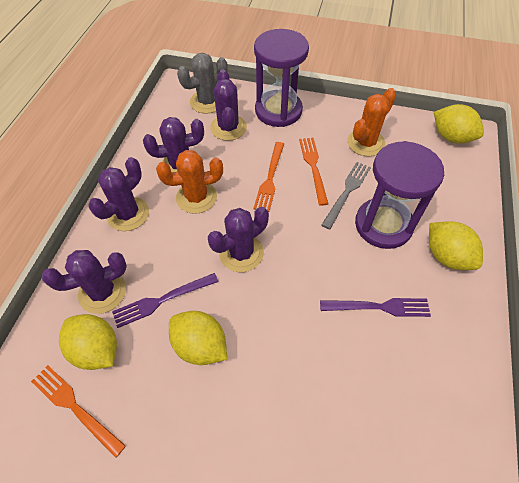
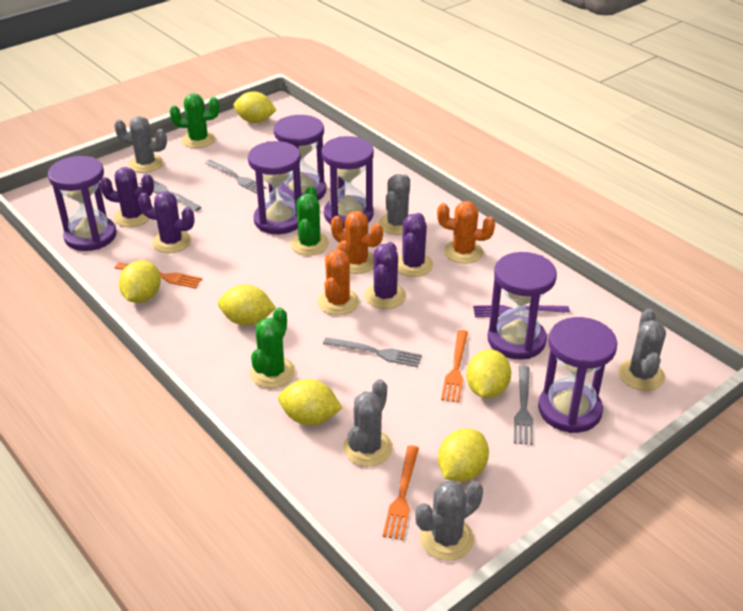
green cactus: 0 -> 3
grey cactus: 1 -> 5
grey fork: 1 -> 4
orange cactus: 2 -> 3
purple cactus: 5 -> 4
purple fork: 2 -> 1
purple hourglass: 2 -> 6
yellow lemon: 4 -> 6

